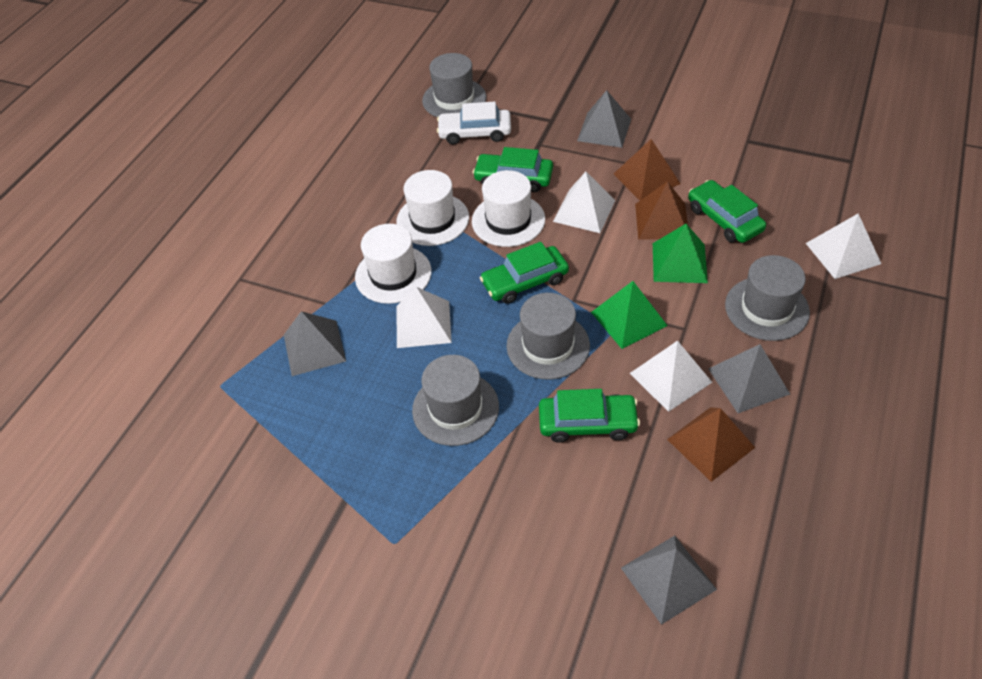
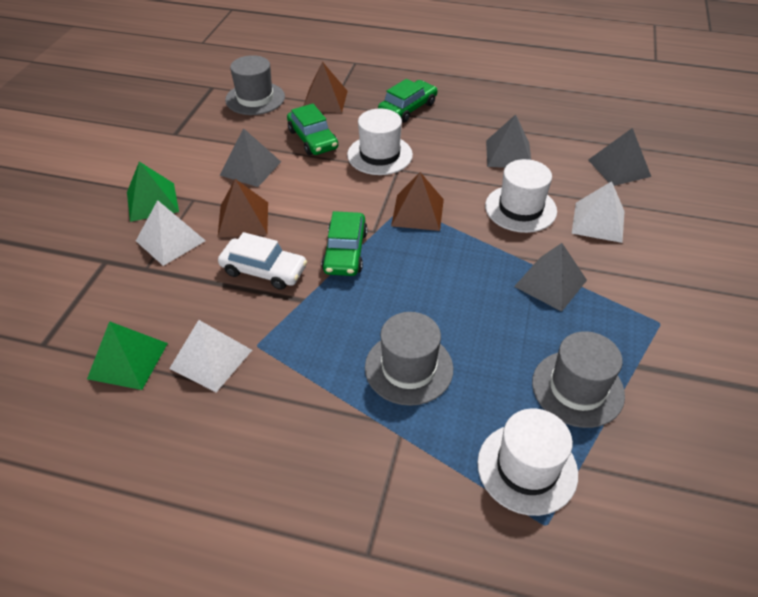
green car: 4 -> 3
grey hat: 4 -> 3
white pyramid: 4 -> 3

